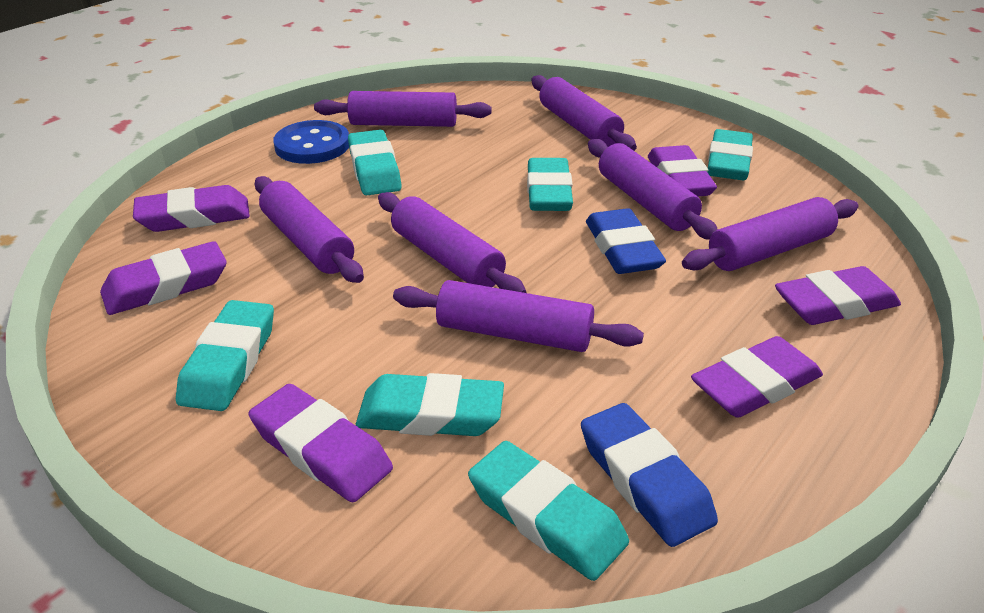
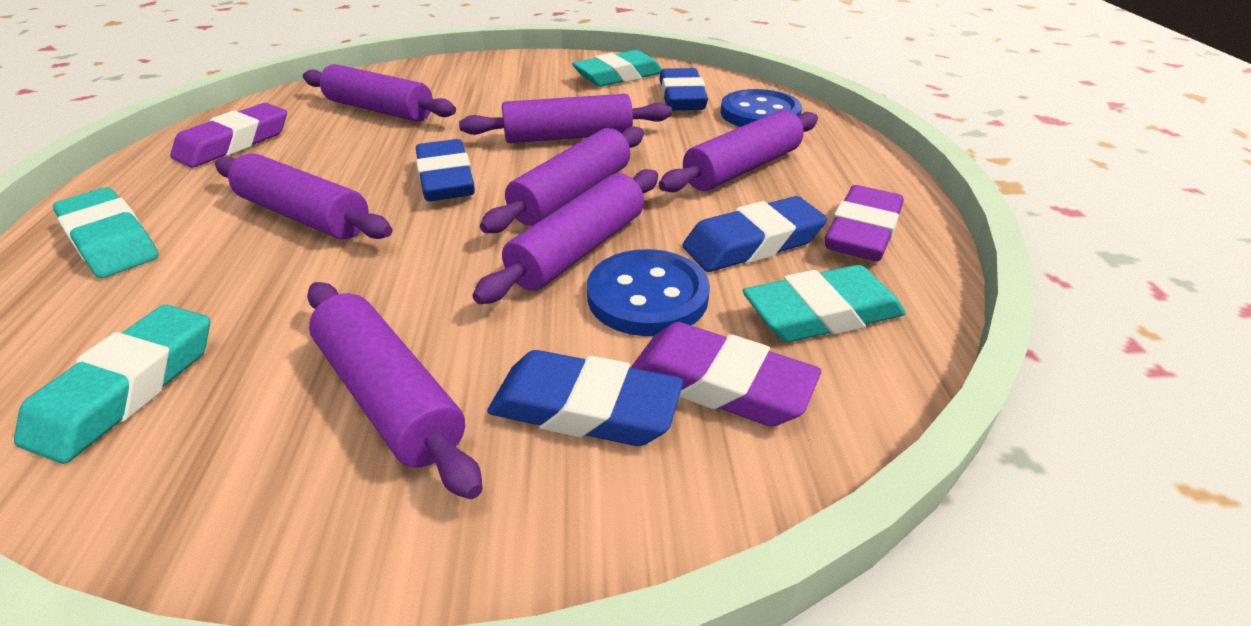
blue button: 1 -> 2
blue eraser: 2 -> 4
purple eraser: 6 -> 3
turquoise eraser: 6 -> 4

